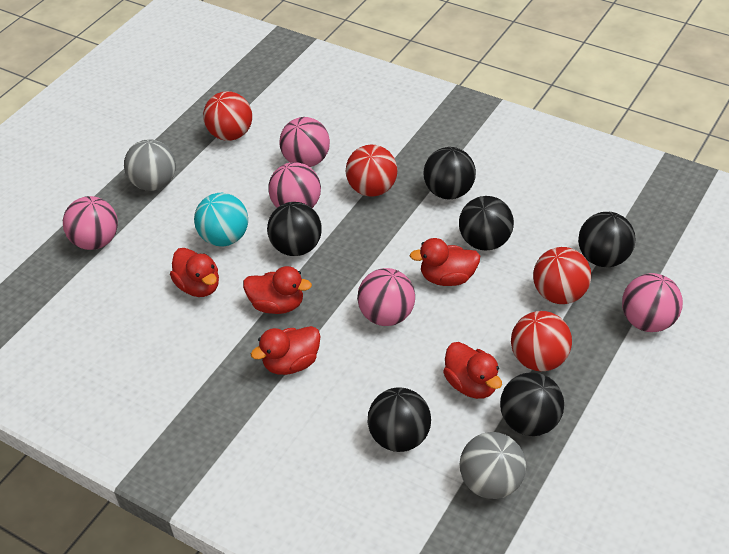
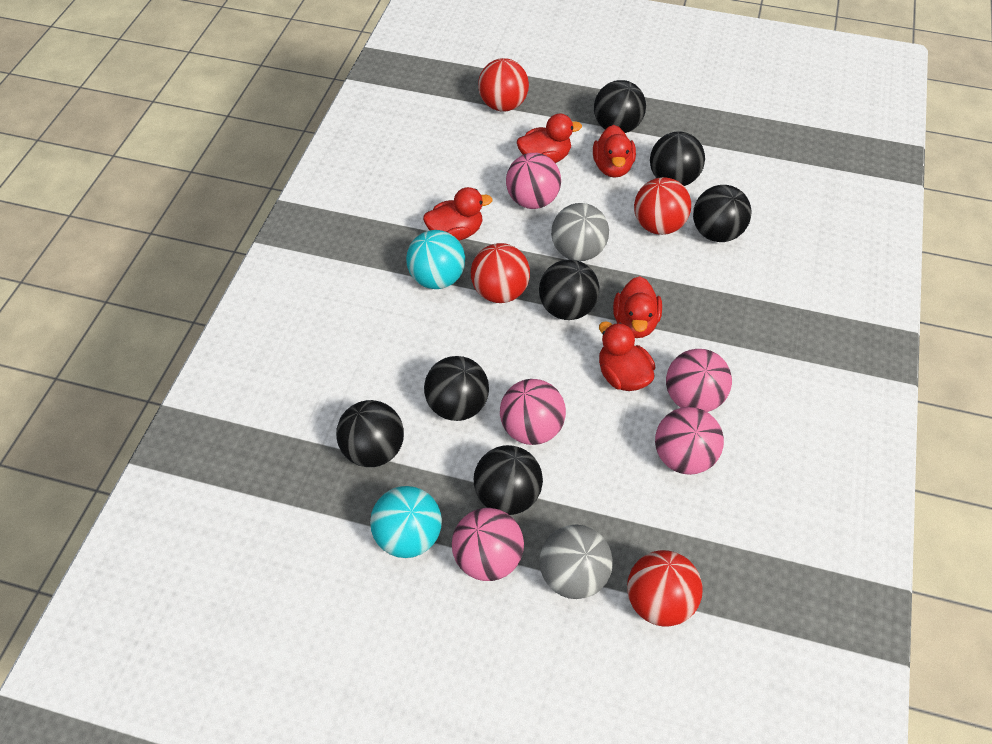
black ball: 6 -> 7
turquoise ball: 1 -> 2

